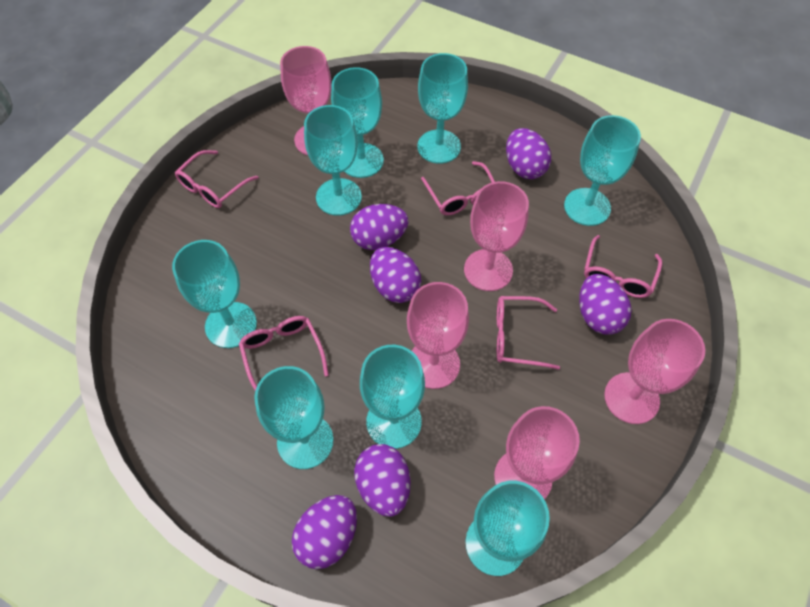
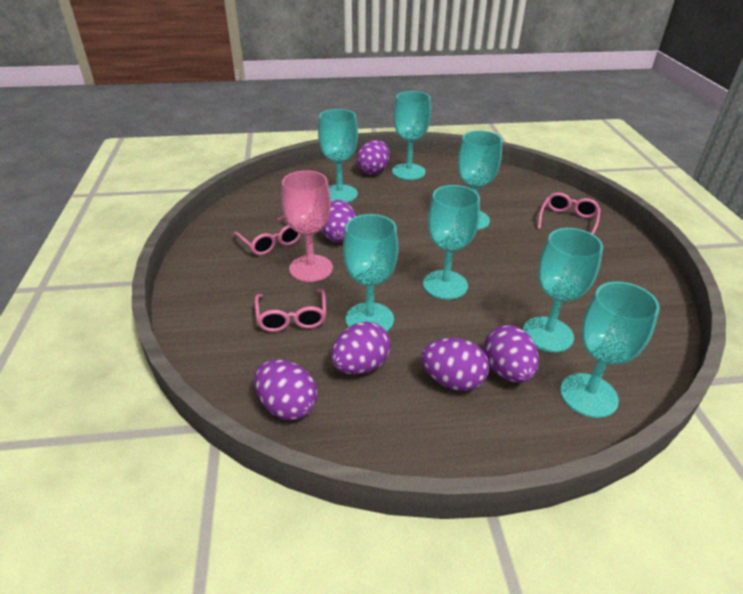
pink glasses: 5 -> 3
pink goblet: 5 -> 1
turquoise goblet: 8 -> 7

